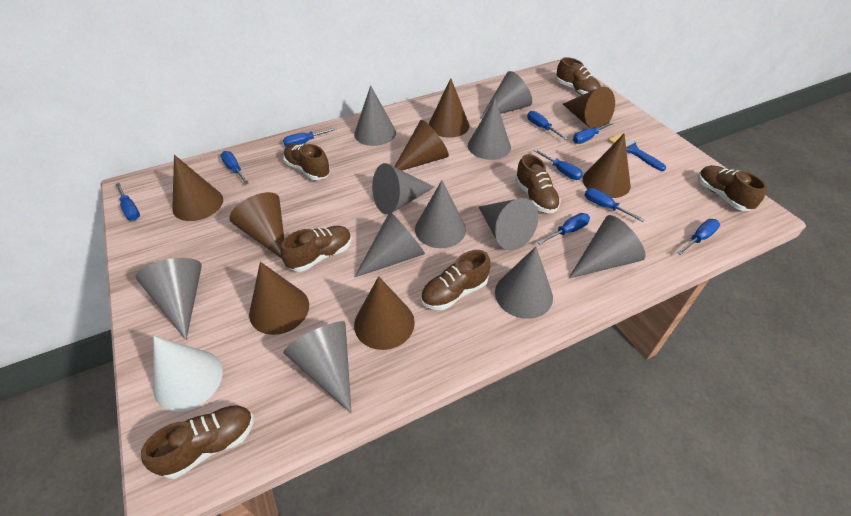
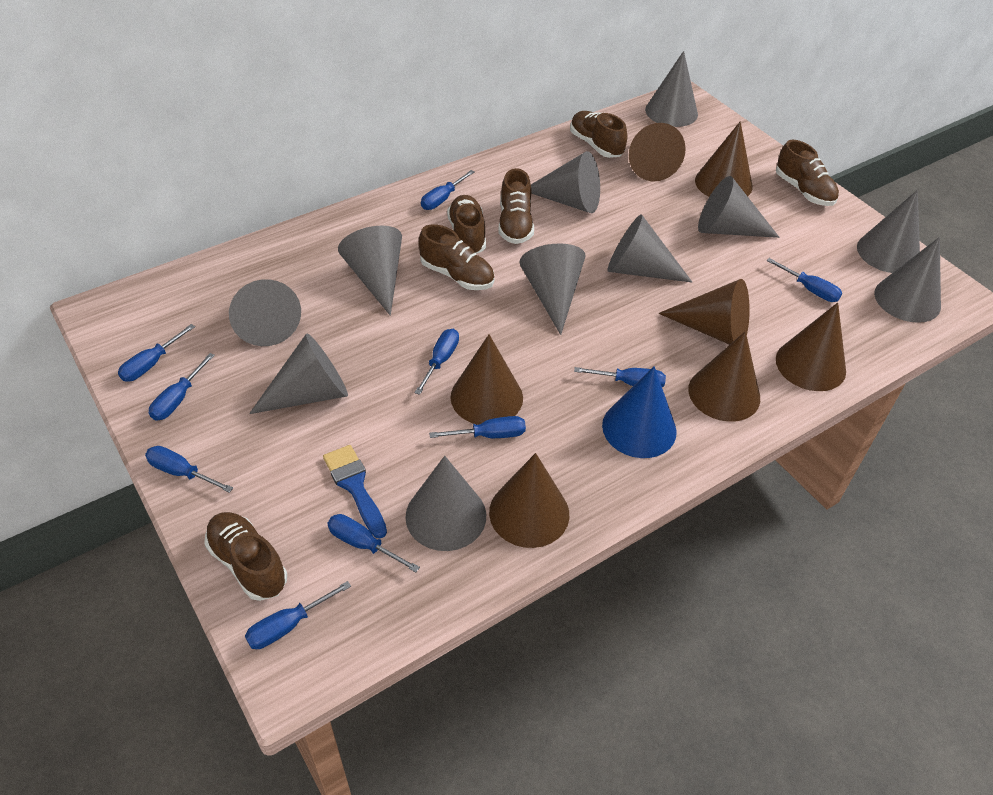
blue cone: 0 -> 1
blue screwdriver: 9 -> 10
brown cone: 8 -> 7
brown shoe: 7 -> 6
white cone: 1 -> 0

